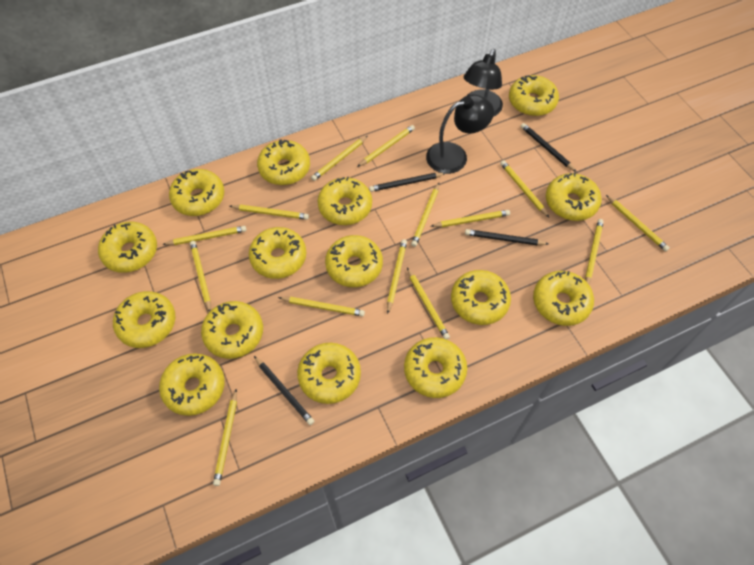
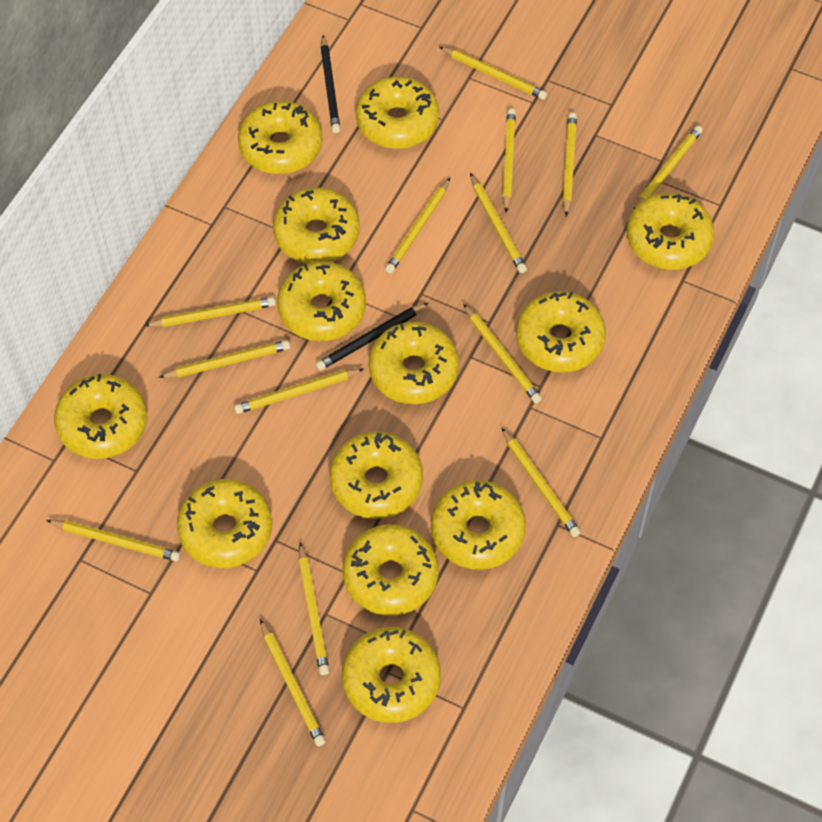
black lamp: 2 -> 0
black pencil: 4 -> 2
yellow donut: 15 -> 13

